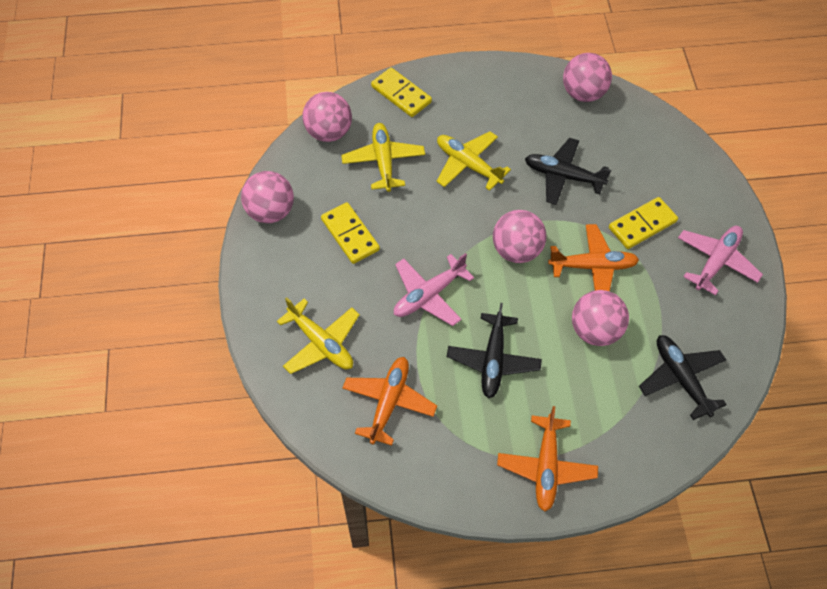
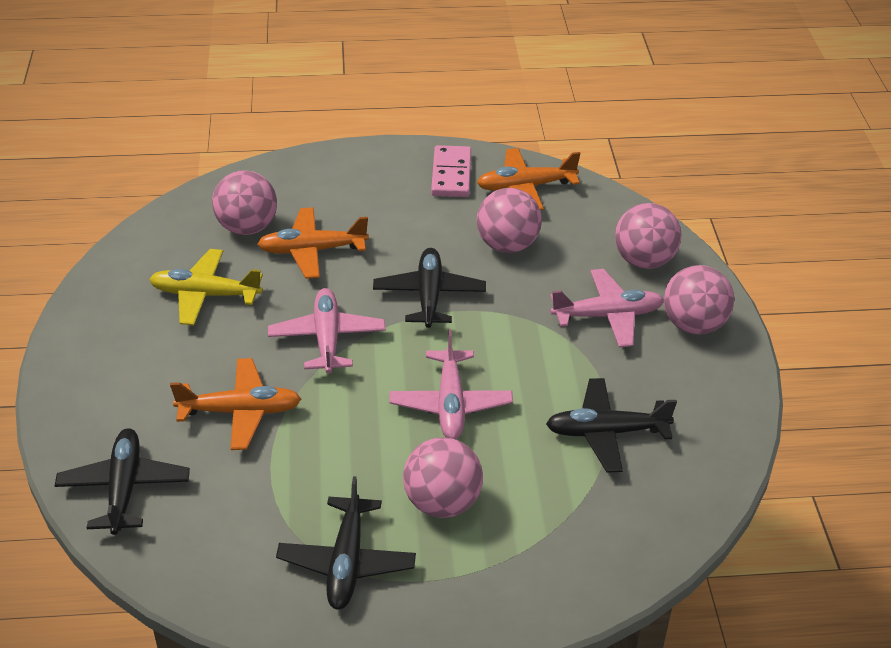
black plane: 3 -> 4
pink domino: 0 -> 1
pink plane: 2 -> 3
yellow domino: 3 -> 0
yellow plane: 3 -> 1

